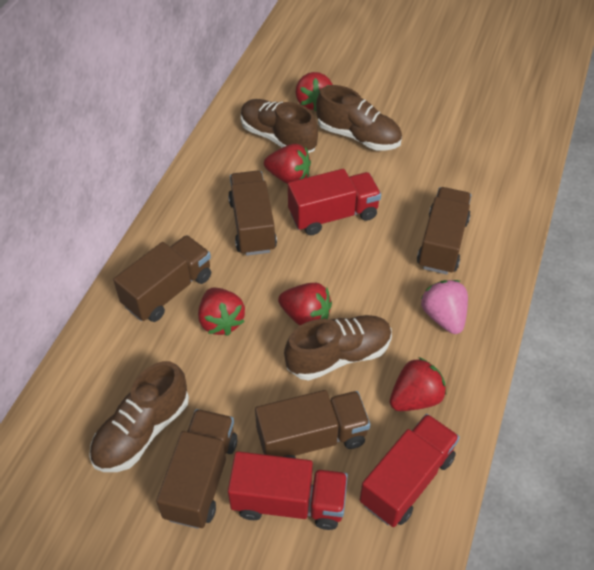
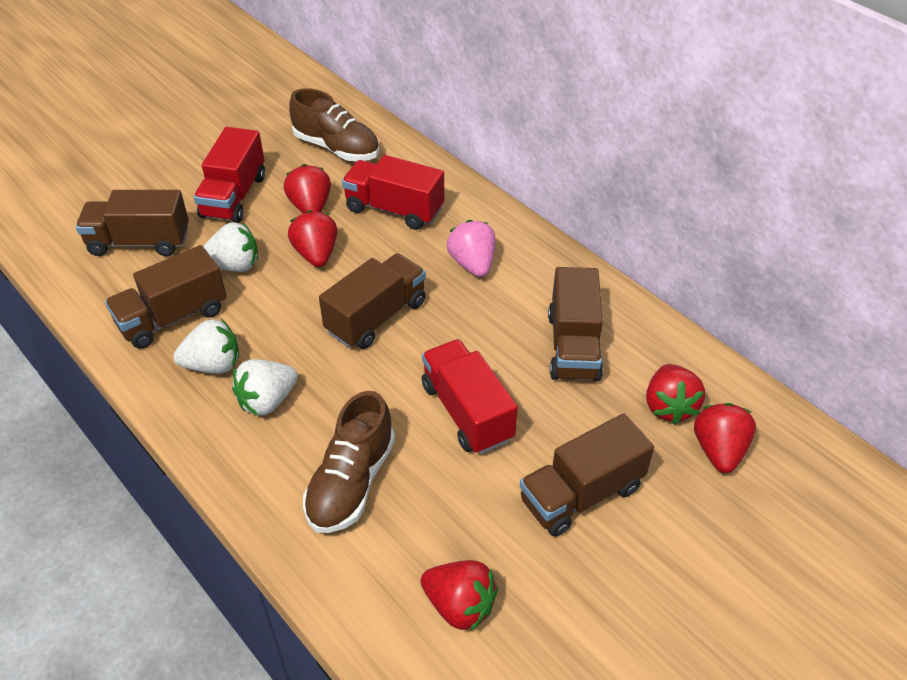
brown shoe: 4 -> 2
white strawberry: 0 -> 3

